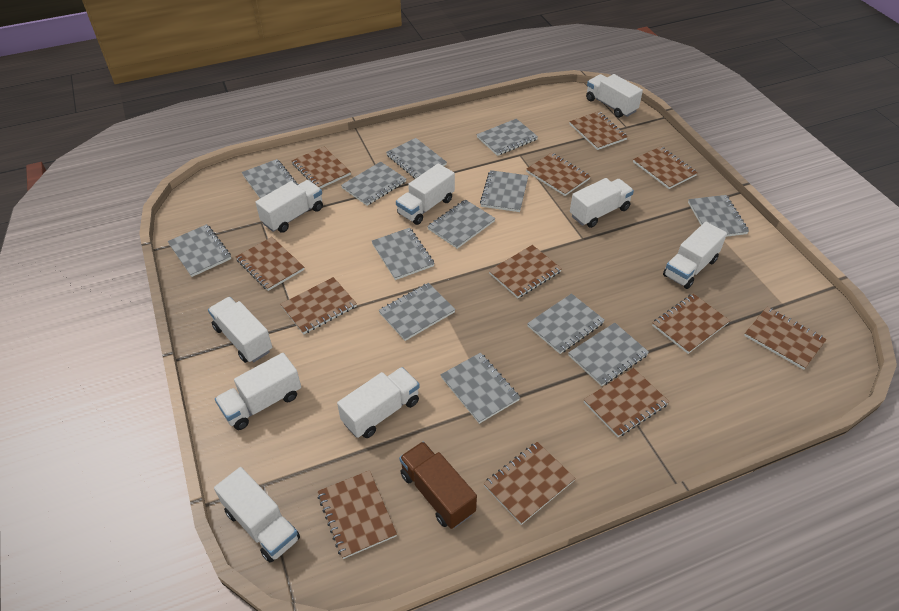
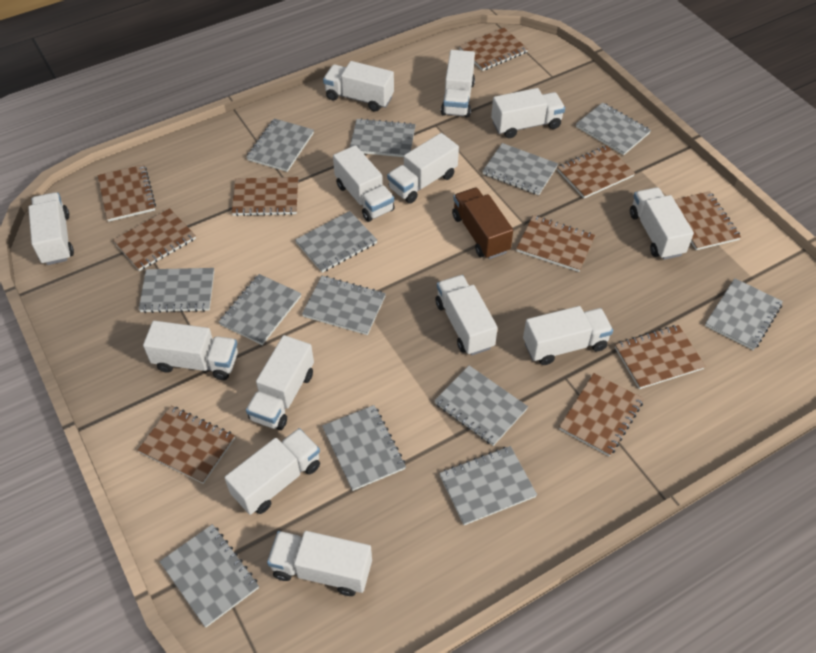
brown notebook: 12 -> 10
white truck: 9 -> 13

